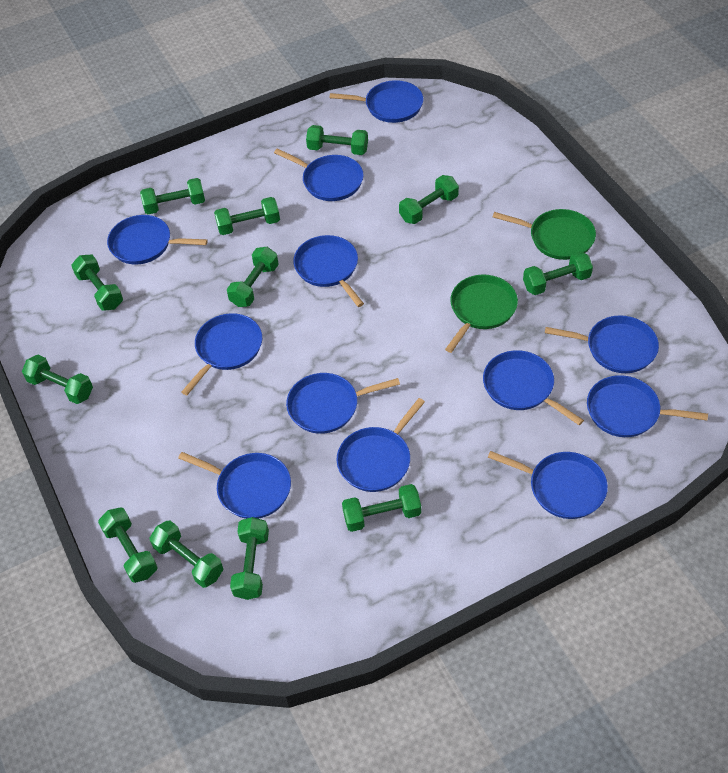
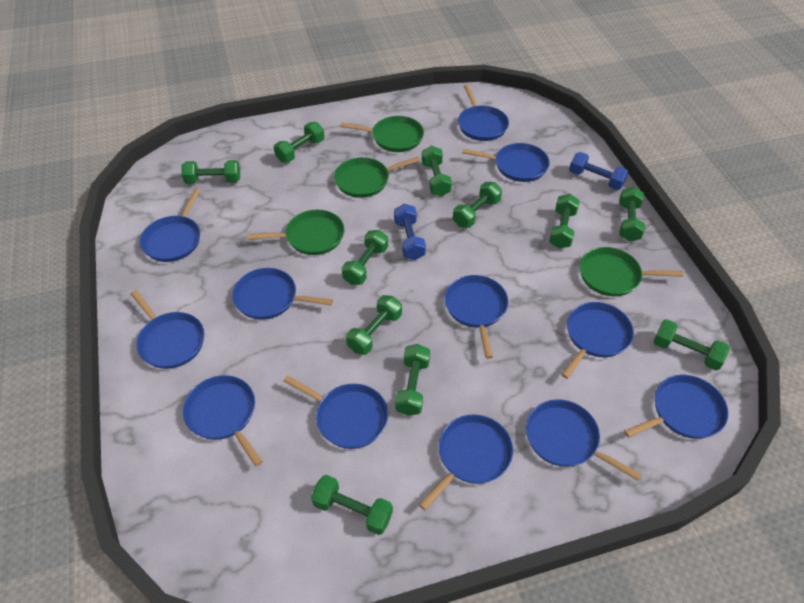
blue dumbbell: 0 -> 2
green dumbbell: 12 -> 11
green pan: 2 -> 4

